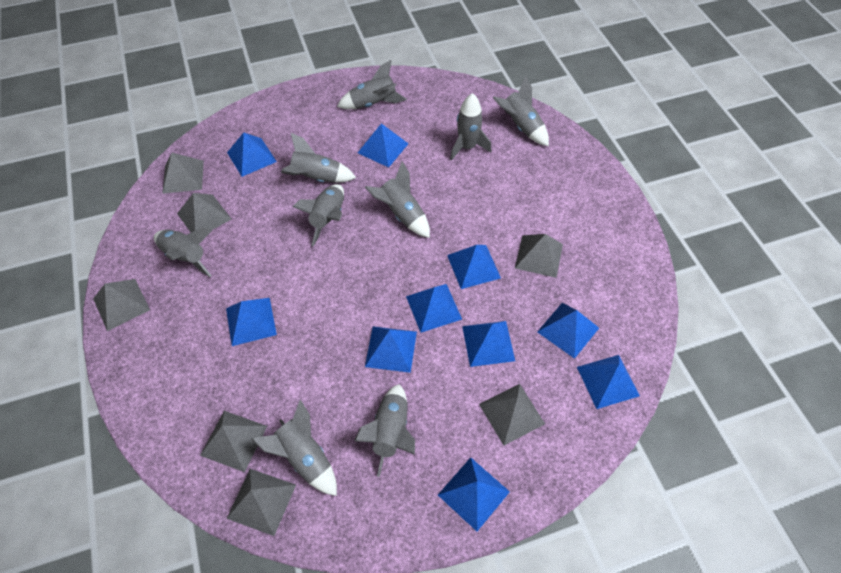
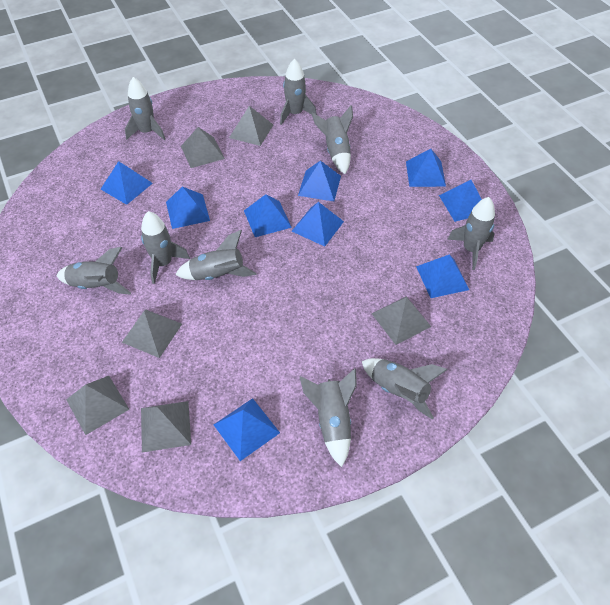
blue pyramid: 10 -> 9
grey pyramid: 7 -> 6

